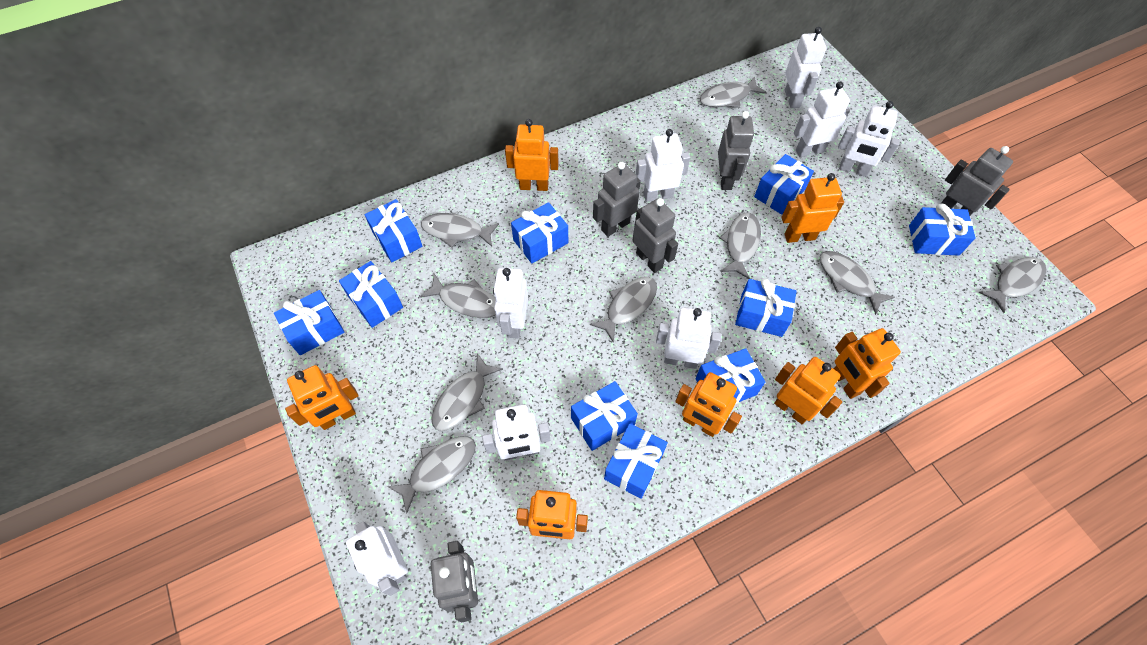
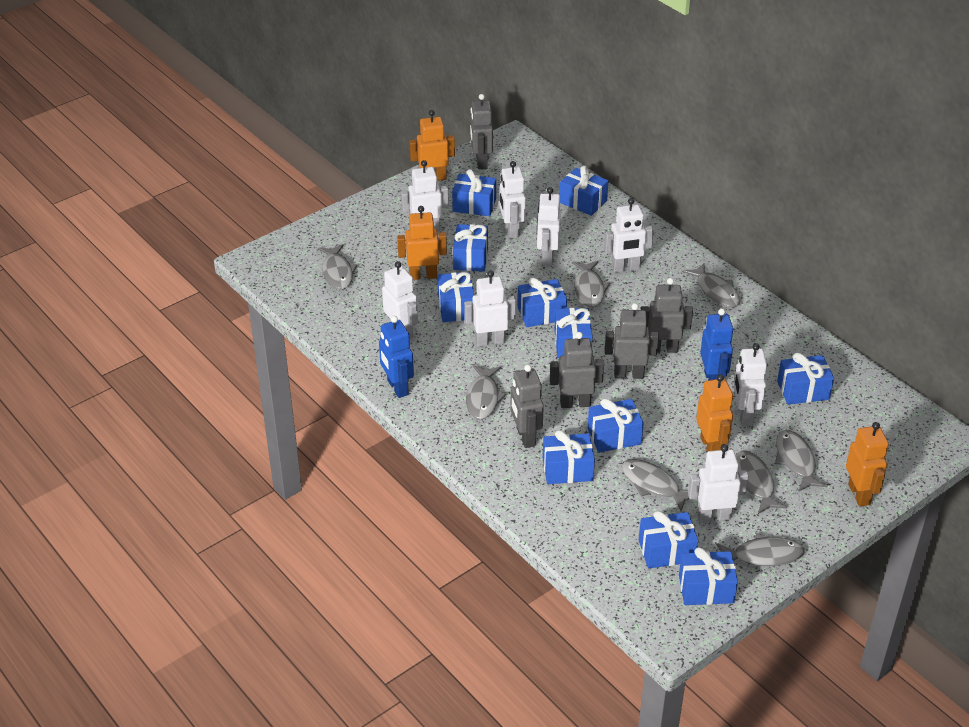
blue gift: 10 -> 11
blue robot: 0 -> 2
grey fish: 9 -> 8
orange robot: 7 -> 4

